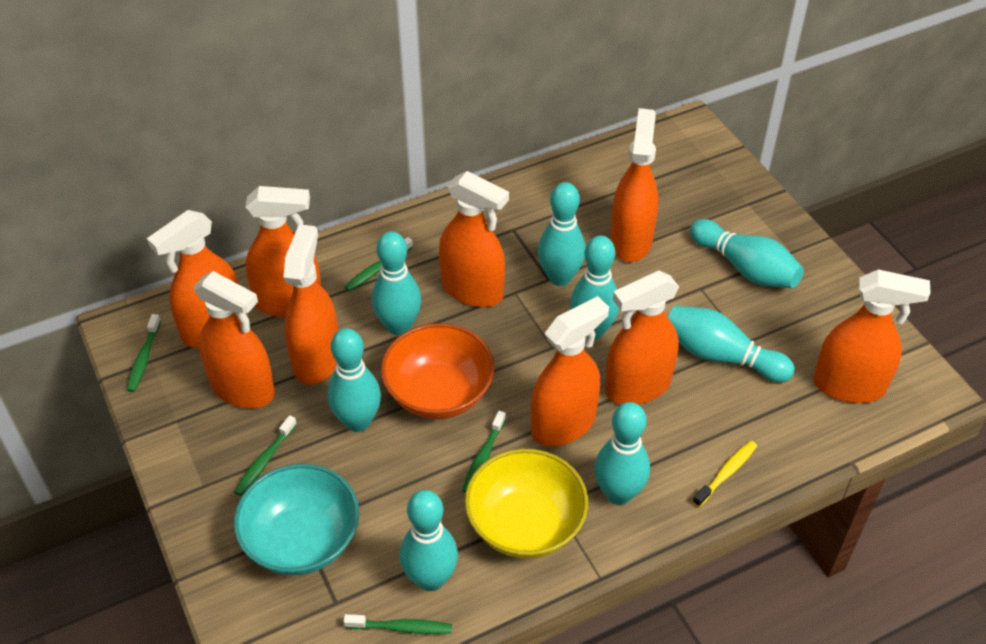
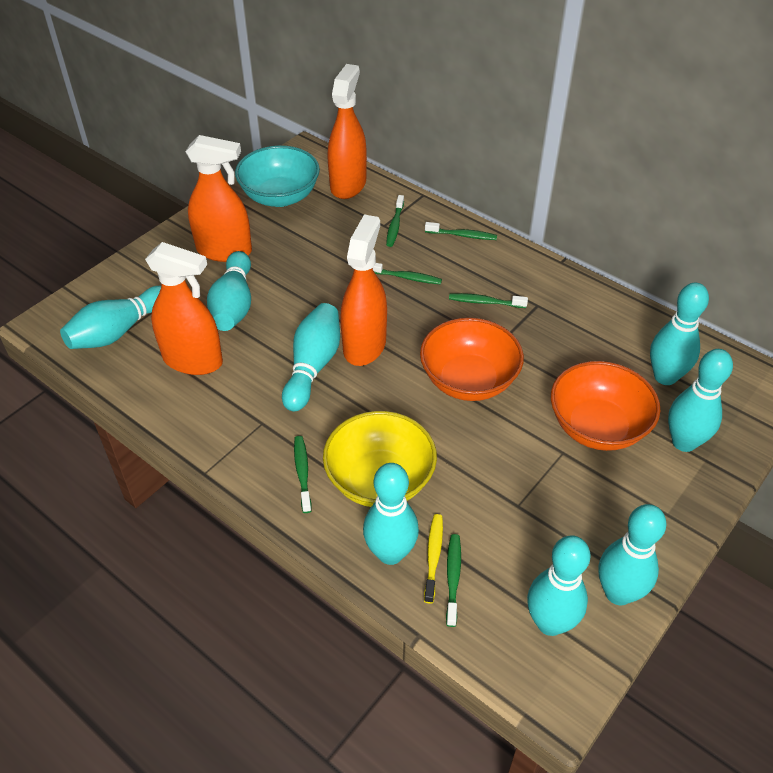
green toothbrush: 5 -> 6
orange bowl: 1 -> 2
orange spray bottle: 9 -> 4

